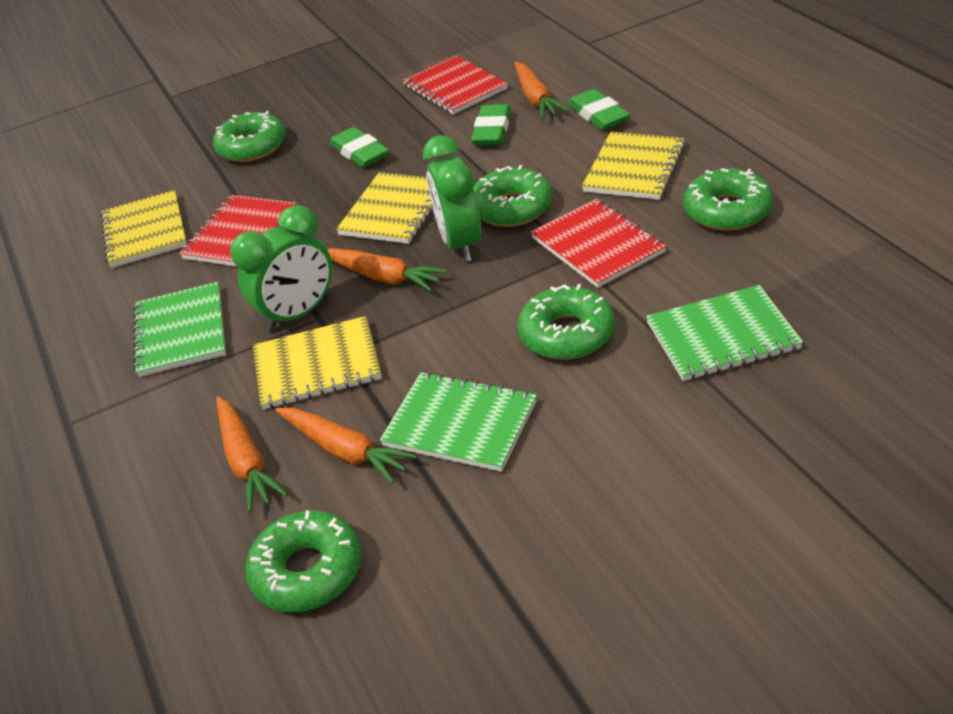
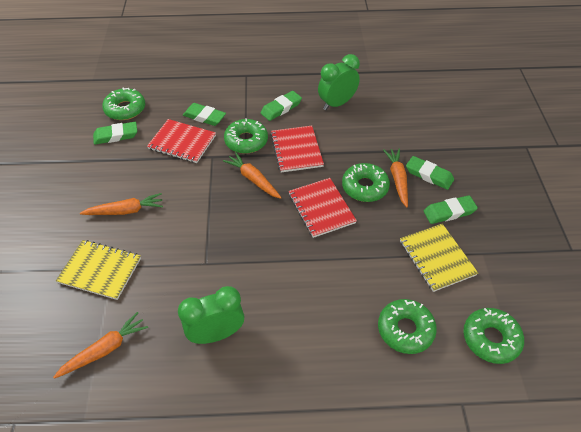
green eraser: 3 -> 5
green notebook: 3 -> 0
yellow notebook: 4 -> 2

